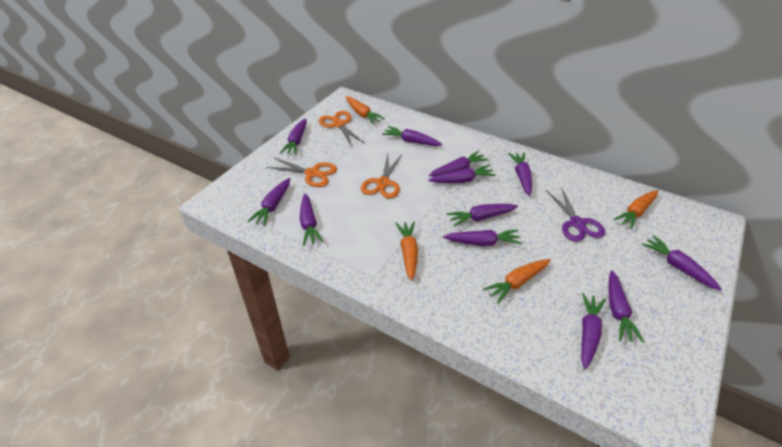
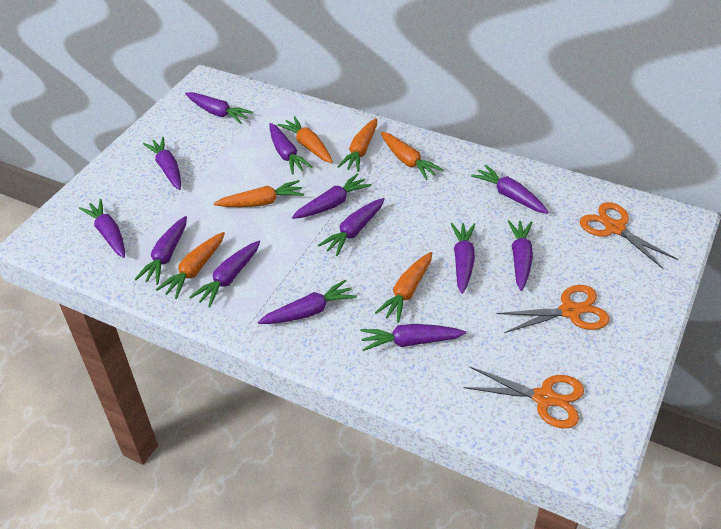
orange carrot: 4 -> 6
purple carrot: 12 -> 13
purple scissors: 1 -> 0

